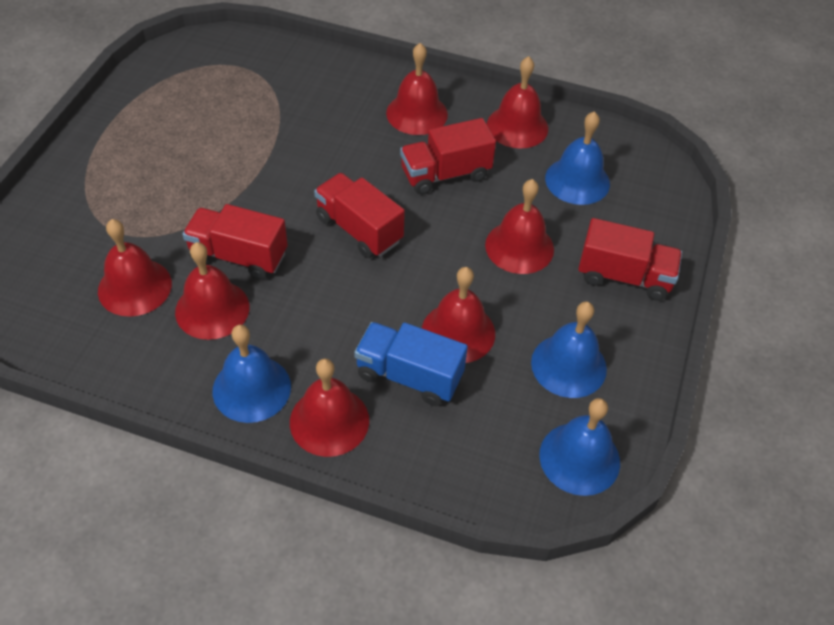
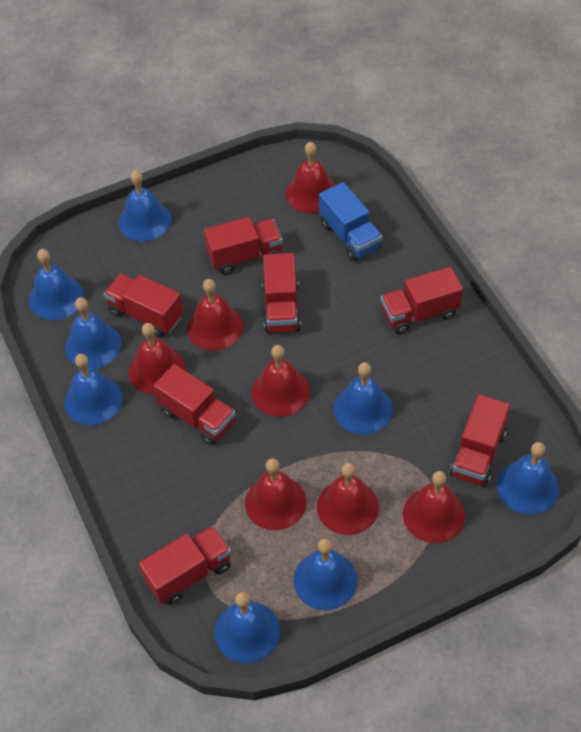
blue bell: 4 -> 8
red truck: 4 -> 7

